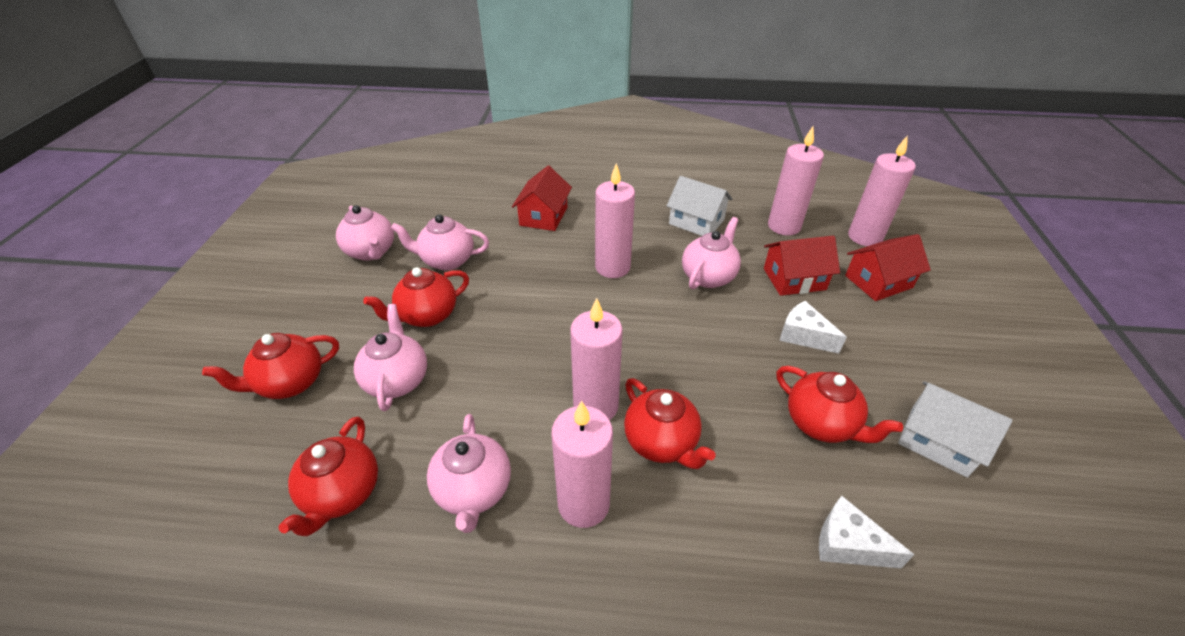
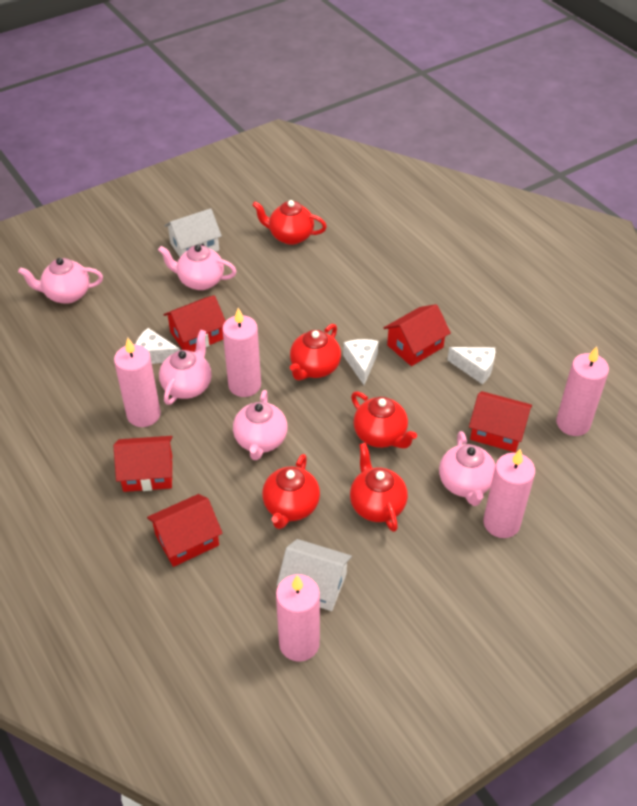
red house: 3 -> 5
white cheese: 2 -> 3

